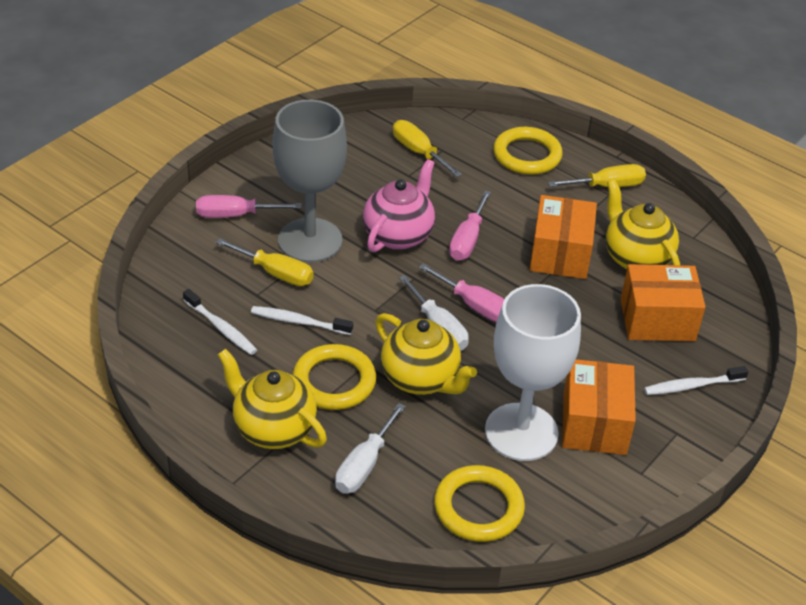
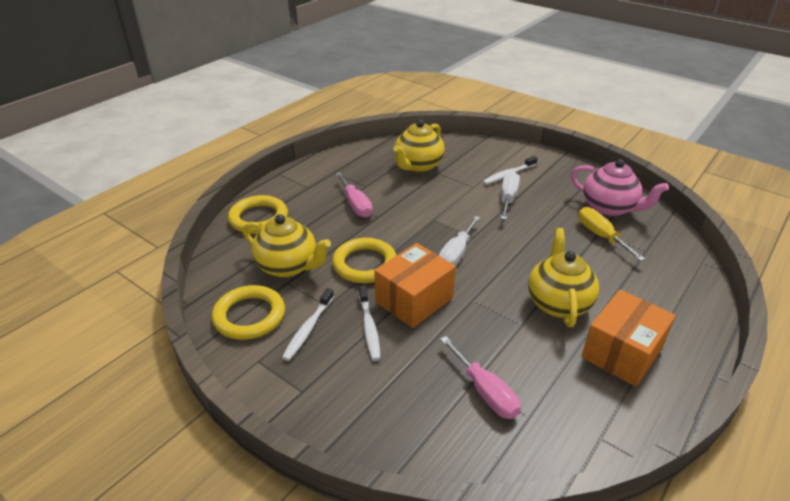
grey goblet: 1 -> 0
orange box: 3 -> 2
pink screwdriver: 3 -> 2
white goblet: 1 -> 0
yellow screwdriver: 3 -> 1

